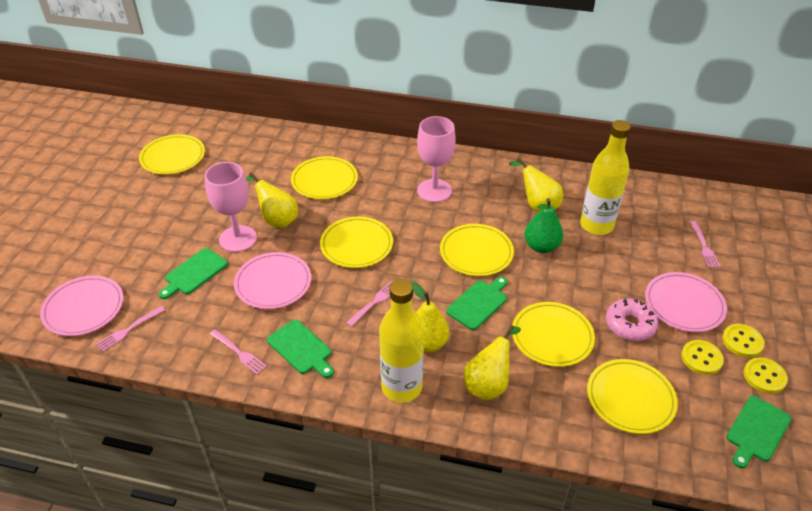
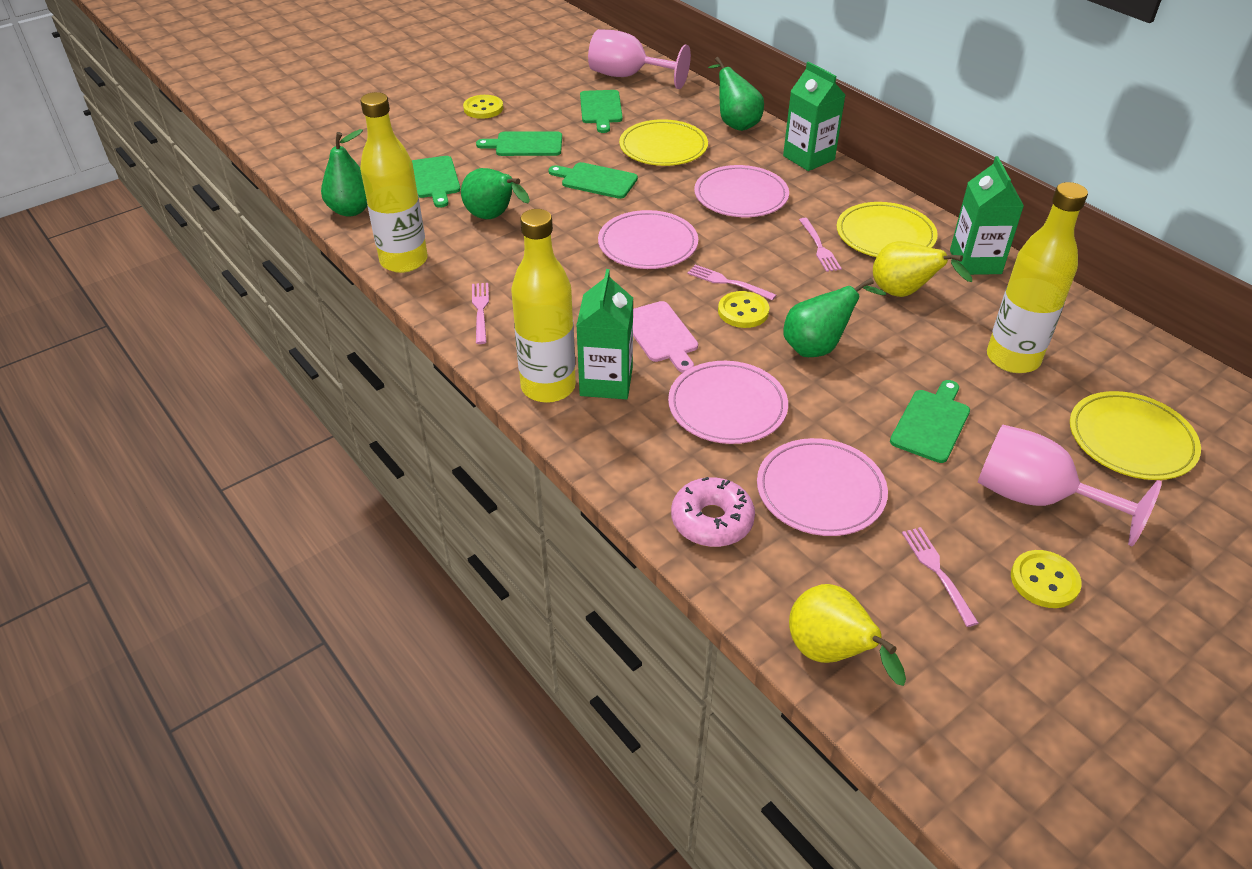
green carton: 0 -> 3
green cutting board: 4 -> 5
green pear: 1 -> 4
pink cutting board: 0 -> 1
pink plate: 3 -> 4
yellow bottle: 2 -> 3
yellow pear: 4 -> 2
yellow plate: 6 -> 3

